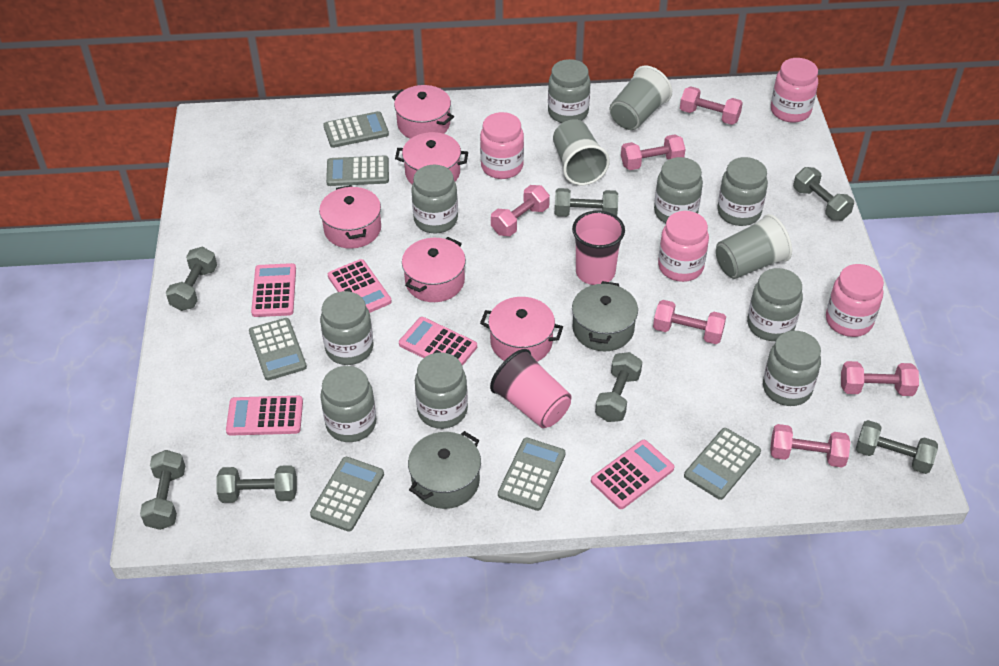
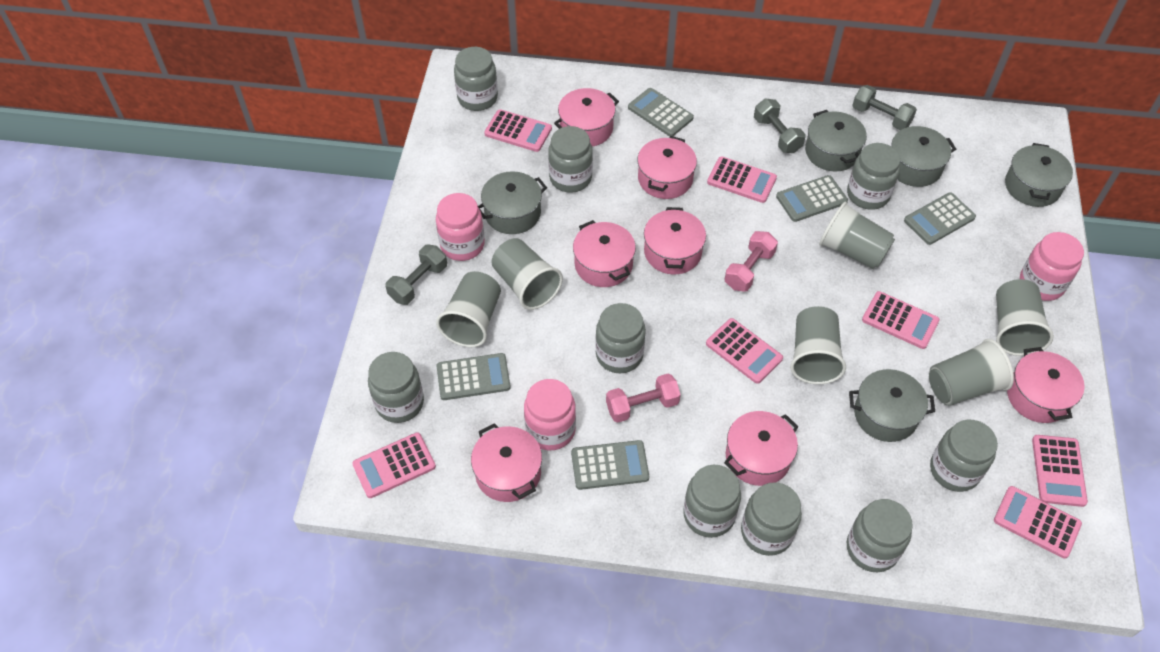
grey calculator: 6 -> 5
grey cup: 3 -> 6
grey dumbbell: 7 -> 3
grey pot: 2 -> 5
pink calculator: 5 -> 7
pink cup: 2 -> 0
pink dumbbell: 6 -> 2
pink jar: 4 -> 3
pink pot: 5 -> 7

